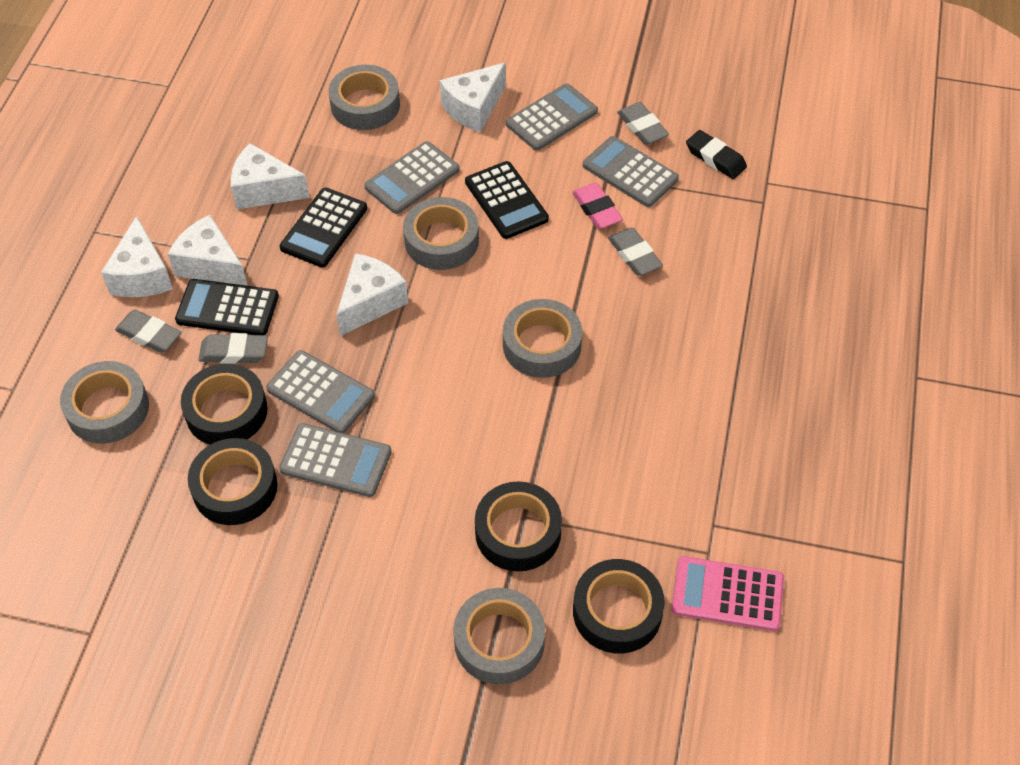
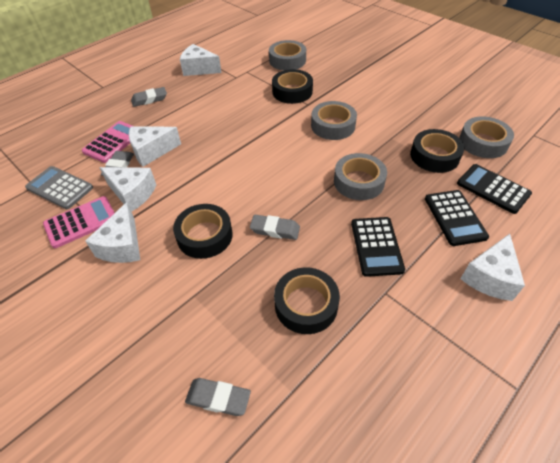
black eraser: 1 -> 0
grey calculator: 5 -> 1
grey tape: 5 -> 4
pink calculator: 1 -> 2
pink eraser: 1 -> 0

